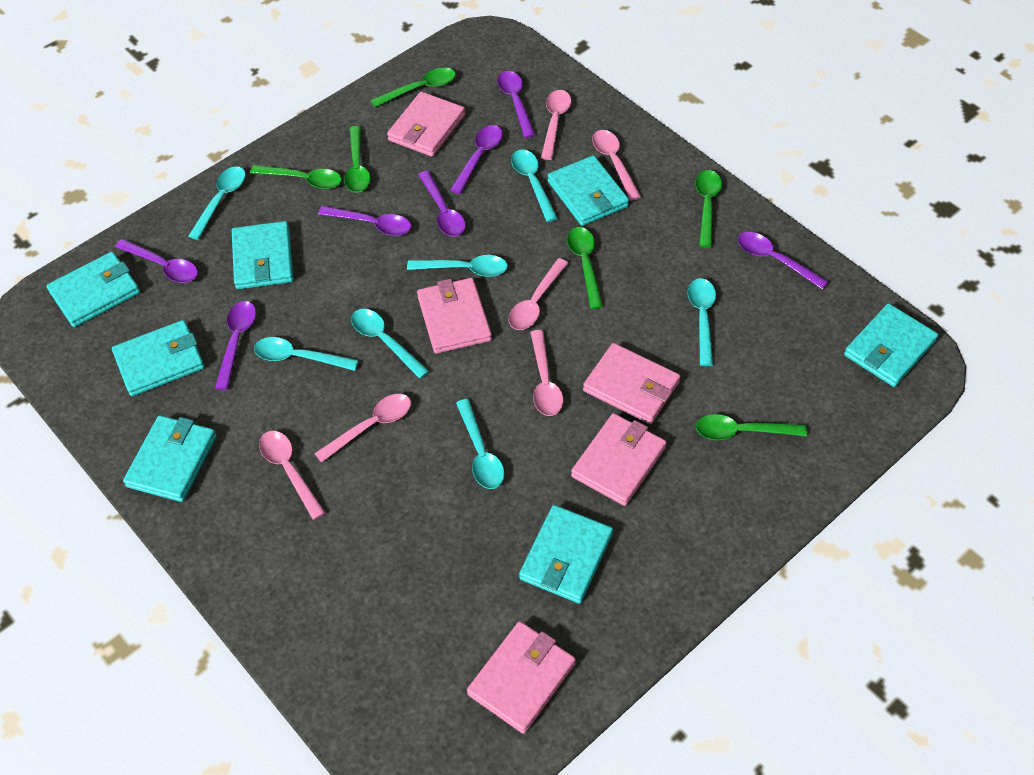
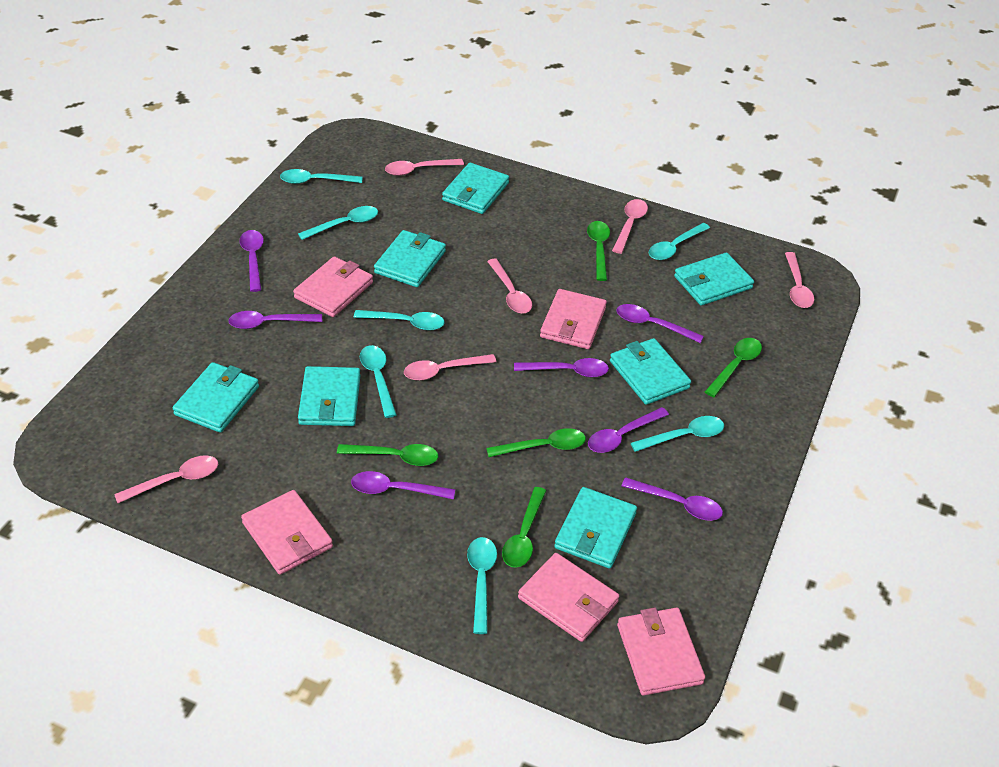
green spoon: 6 -> 5

